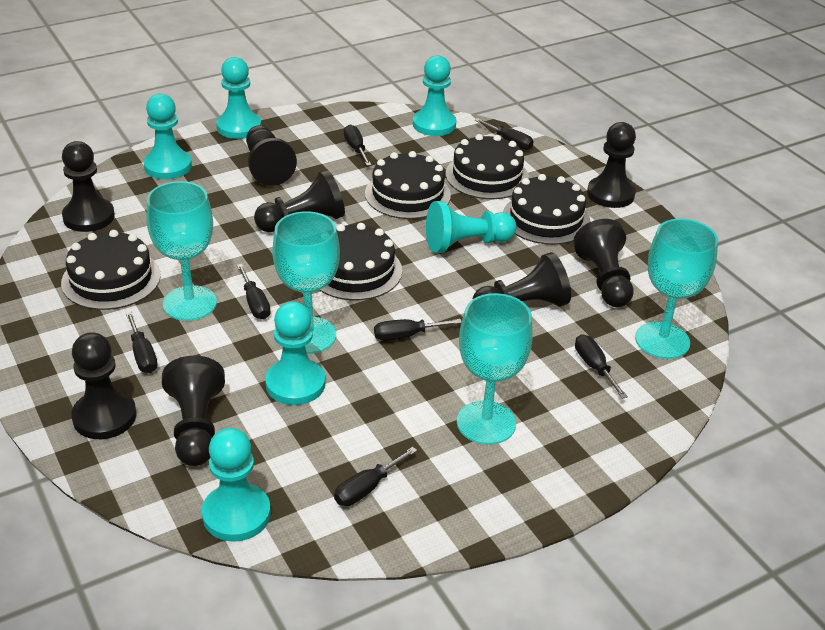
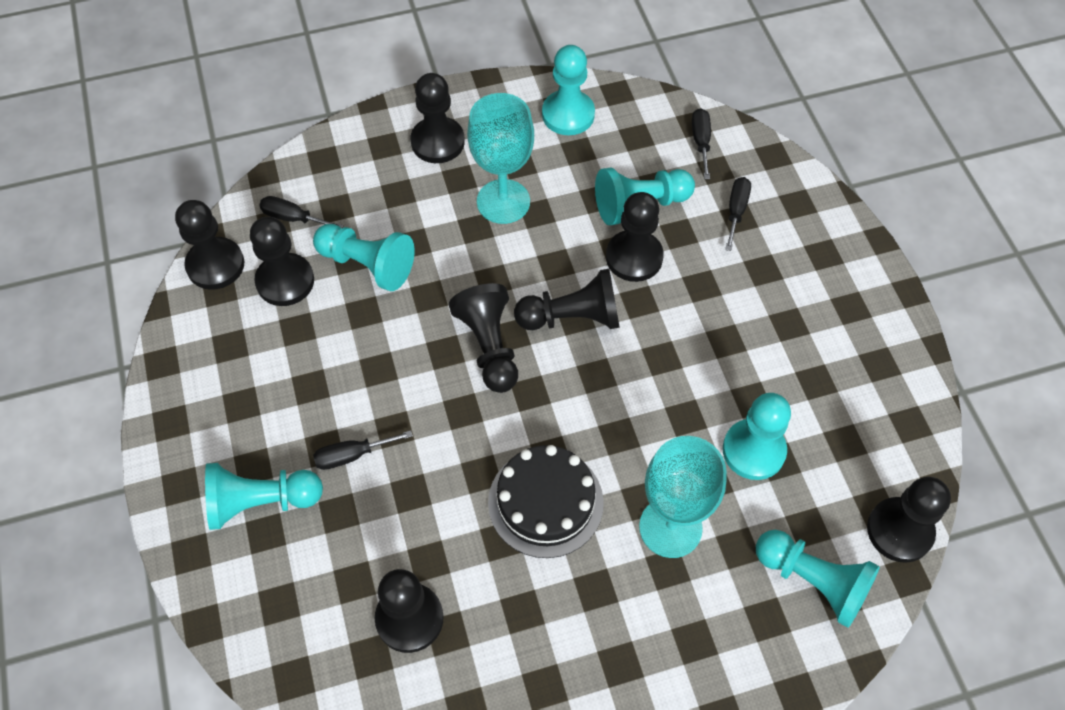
black cake: 5 -> 1
black screwdriver: 7 -> 4
turquoise goblet: 4 -> 2

